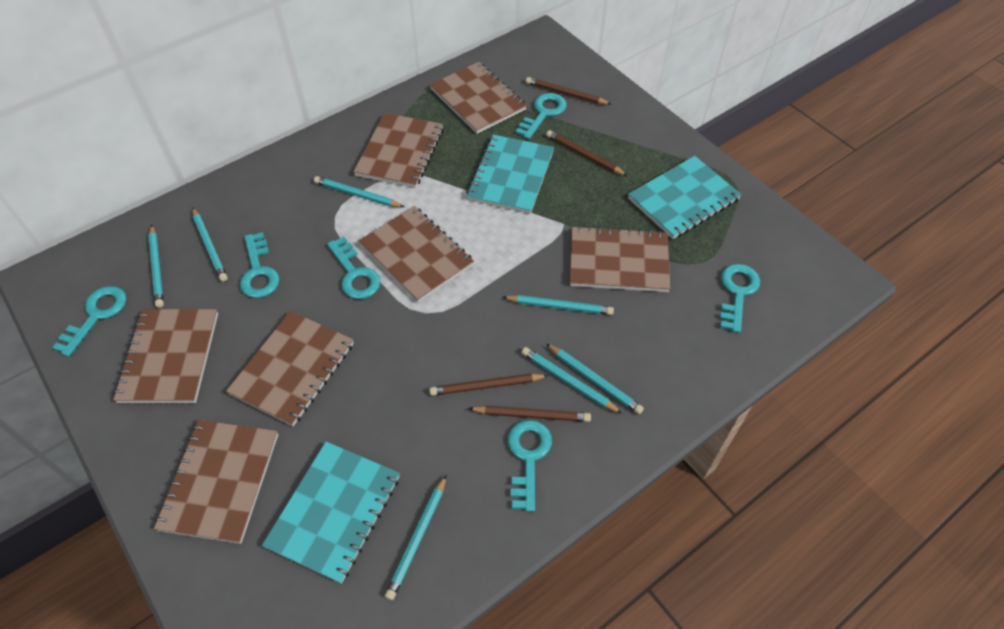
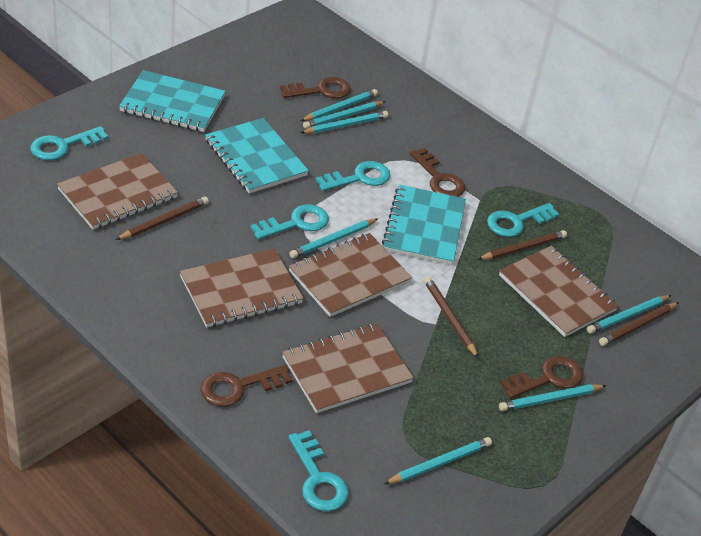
brown key: 0 -> 4
brown notebook: 7 -> 5
turquoise key: 6 -> 5

